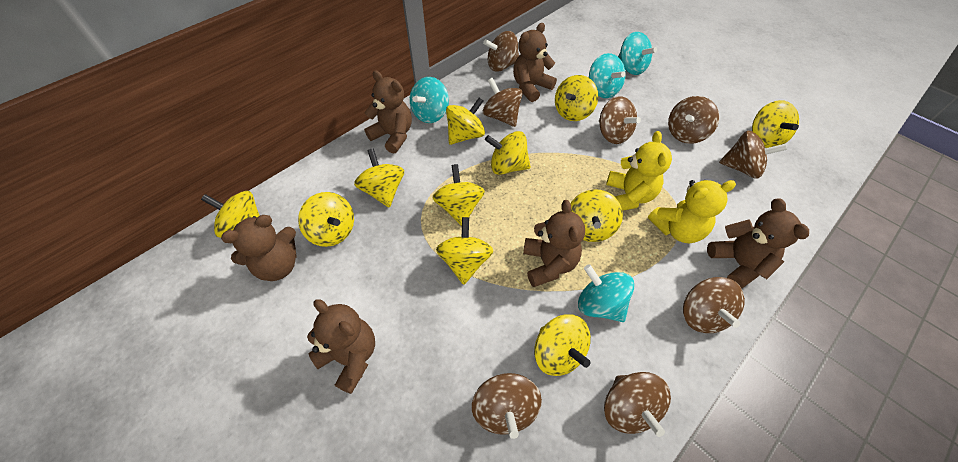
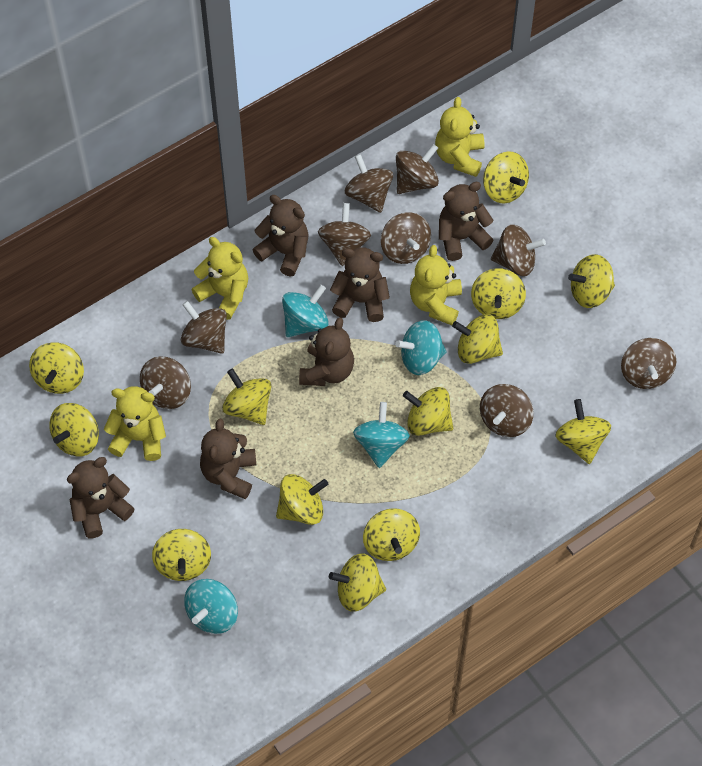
brown spinning top: 8 -> 9
yellow spinning top: 11 -> 13
yellow teddy bear: 2 -> 4

